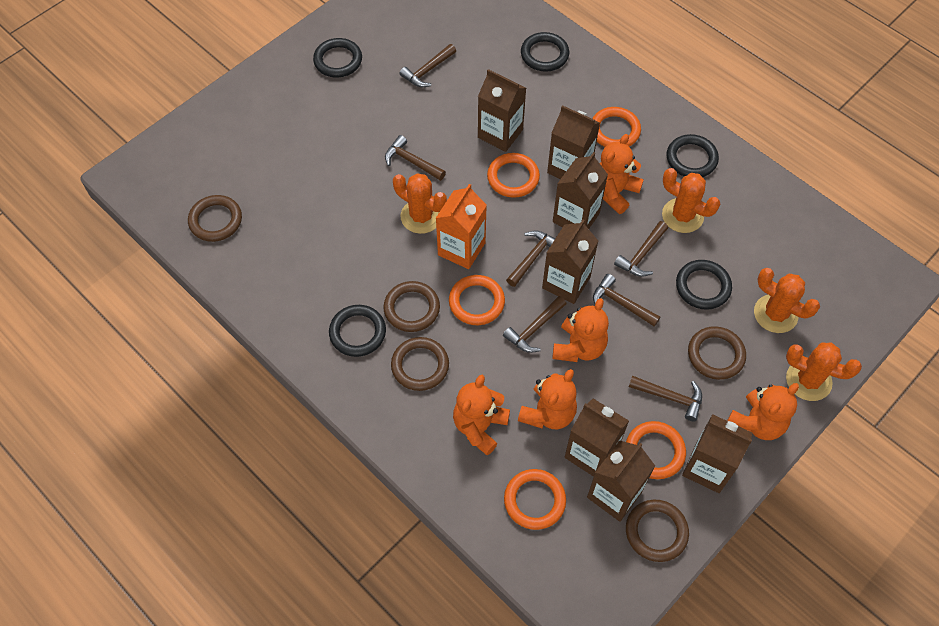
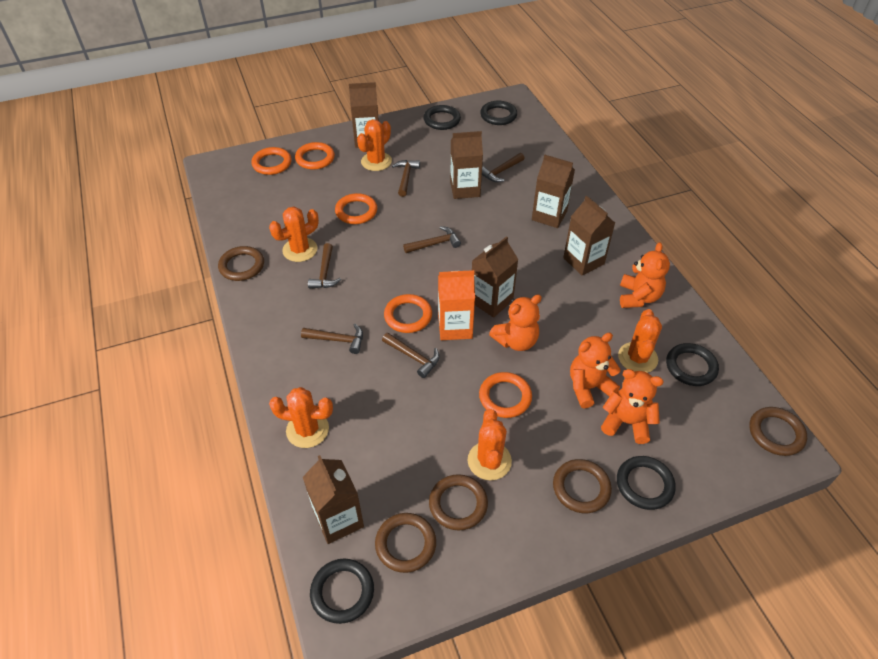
brown carton: 7 -> 6
brown hammer: 7 -> 6
orange cactus: 4 -> 5
orange teddy bear: 5 -> 4

